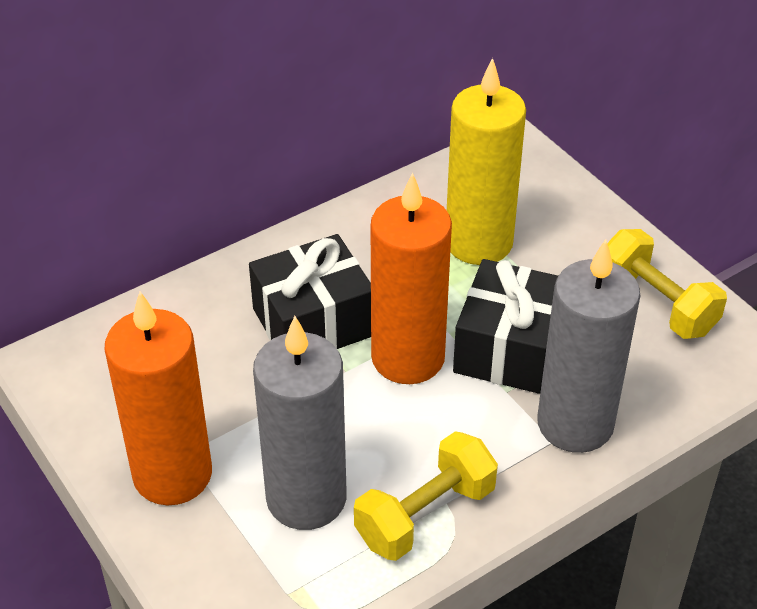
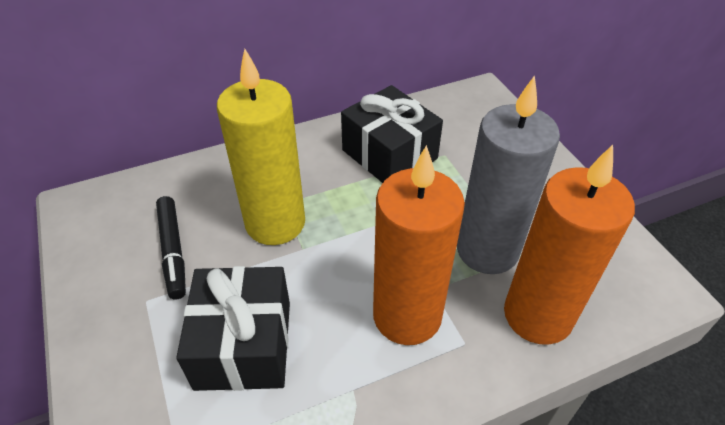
black marker: 0 -> 1
grey candle: 2 -> 1
yellow dumbbell: 2 -> 0

